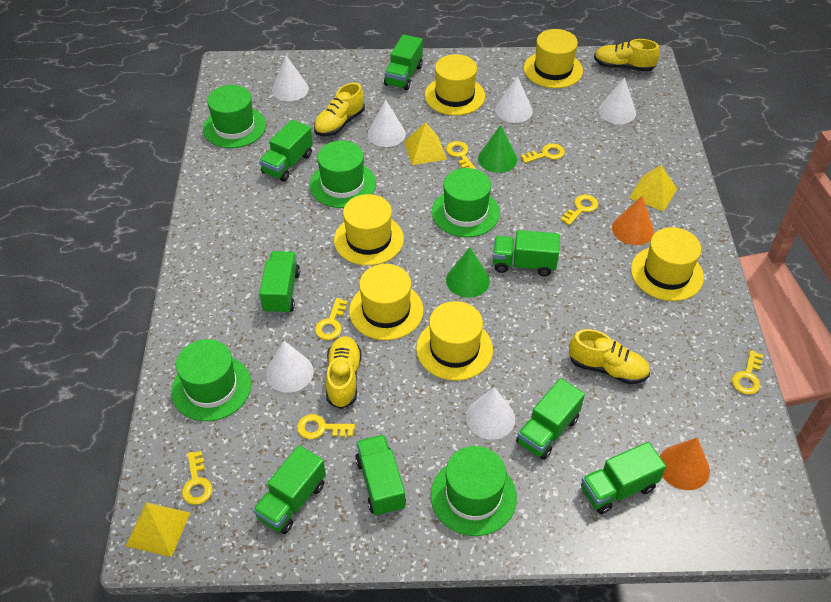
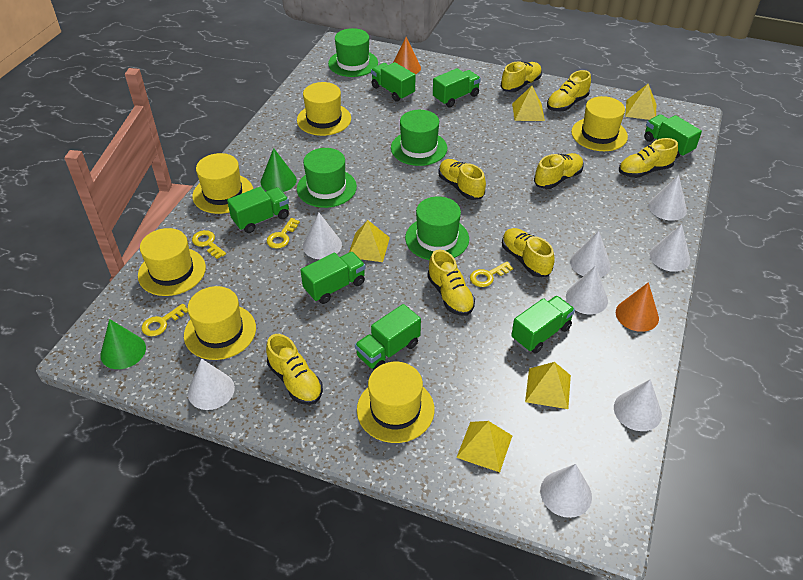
green hat: 5 -> 4
green truck: 8 -> 7
white cone: 6 -> 8
yellow key: 7 -> 4
yellow pyramid: 3 -> 5
yellow shoe: 4 -> 8

